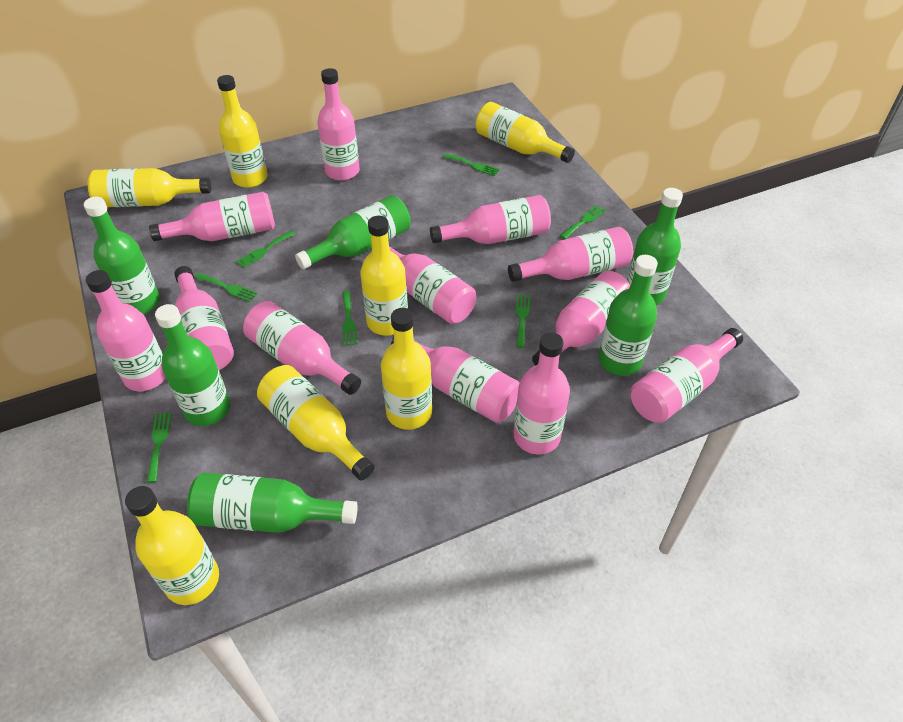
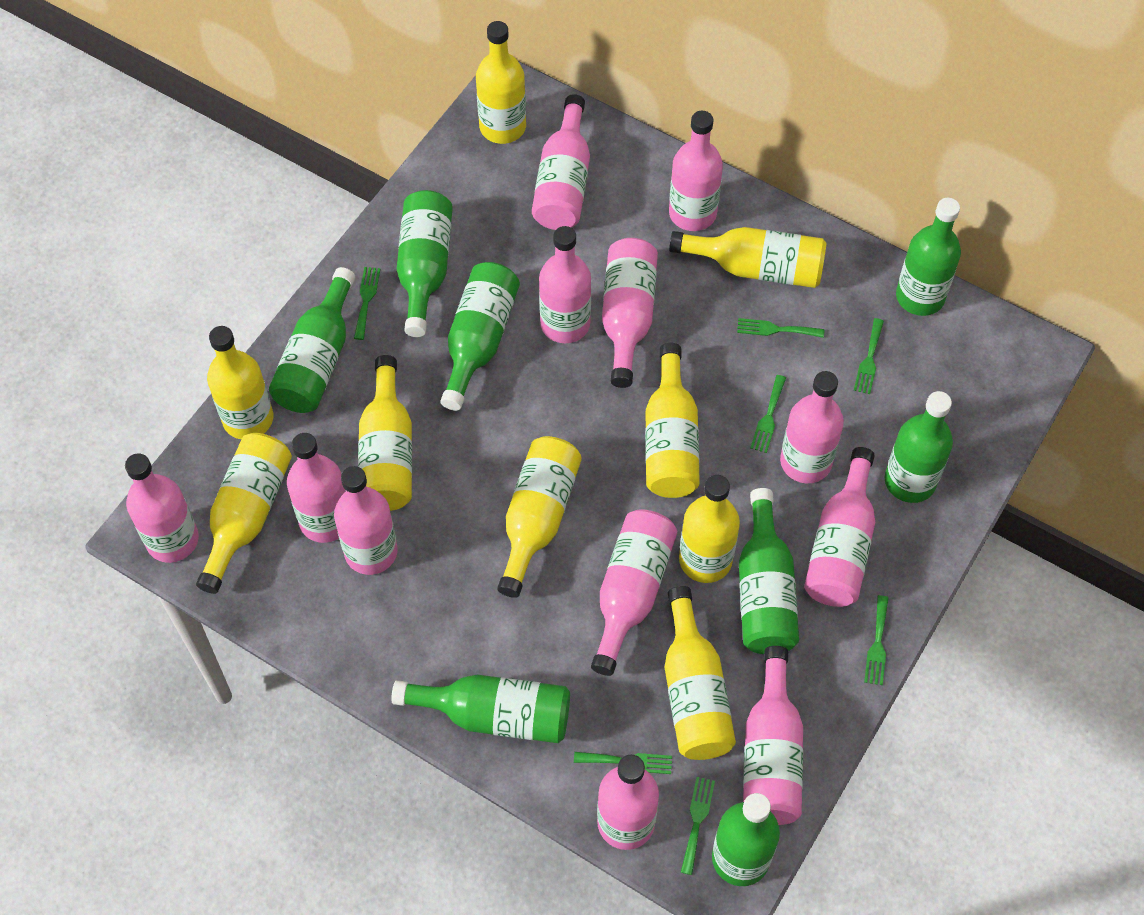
green bottle: 6 -> 8
yellow bottle: 7 -> 9

